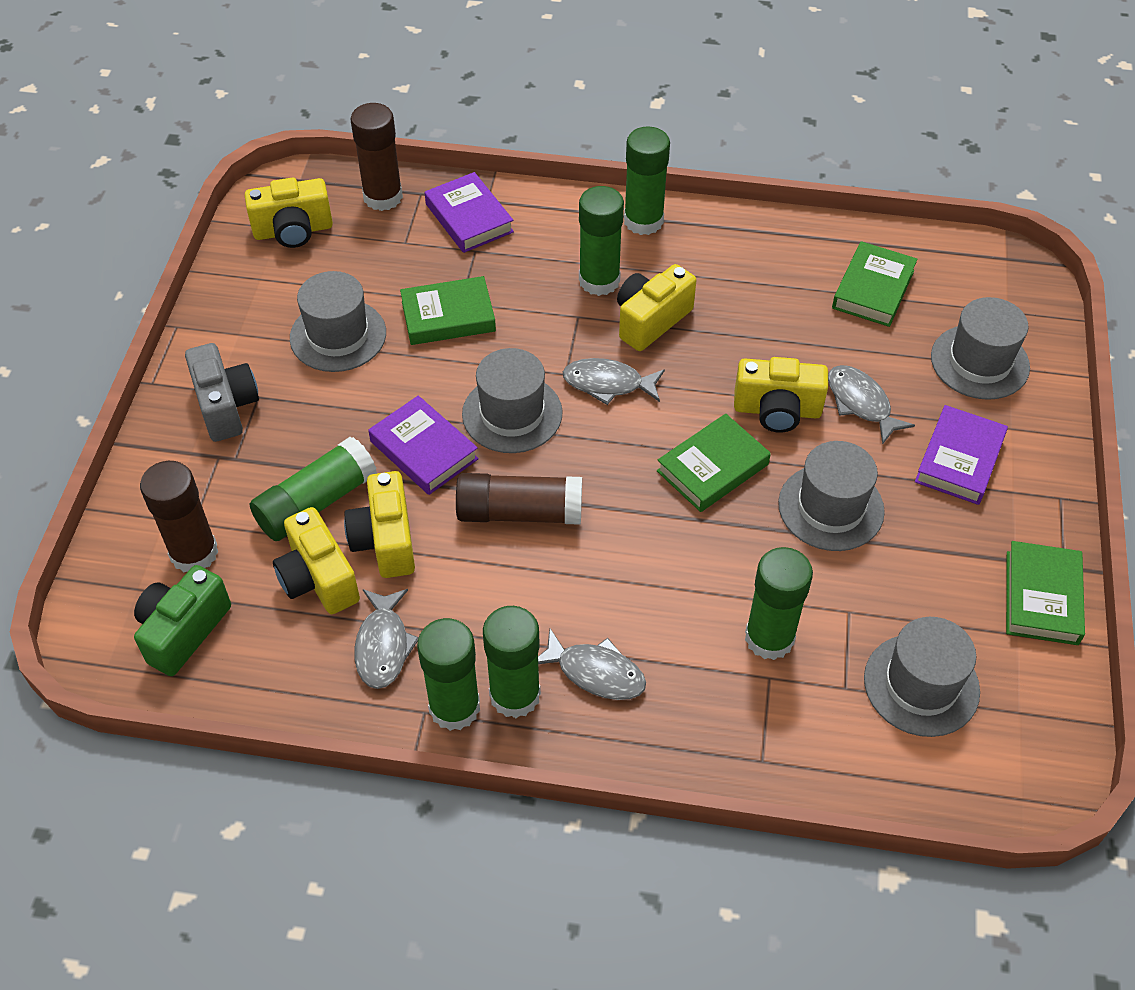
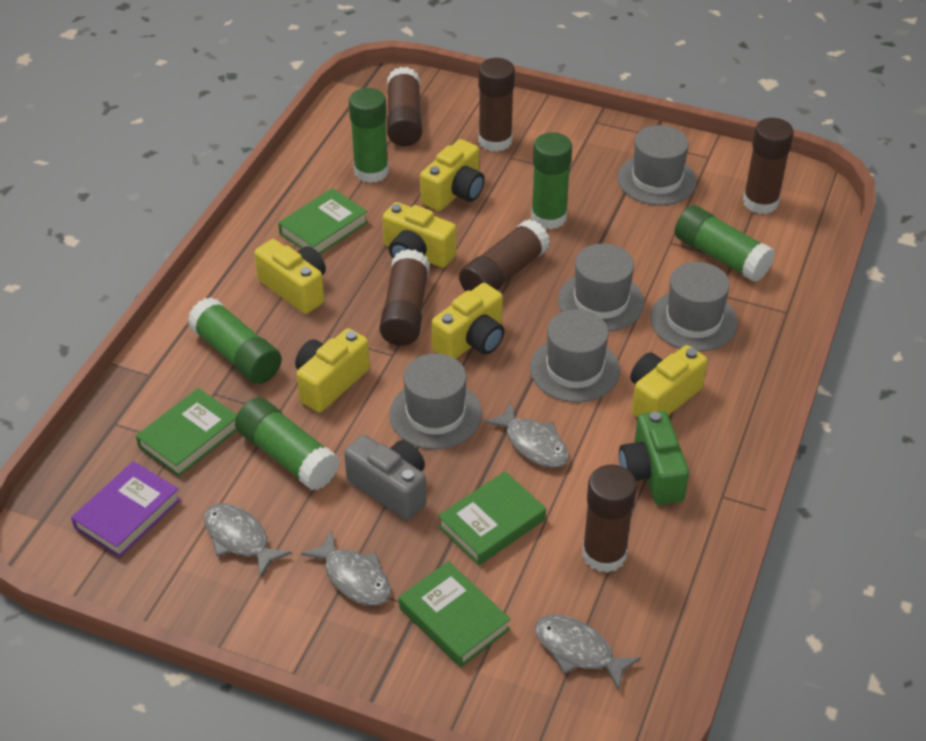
brown glue stick: 3 -> 6
green glue stick: 6 -> 5
purple book: 3 -> 1
yellow camera: 5 -> 6

